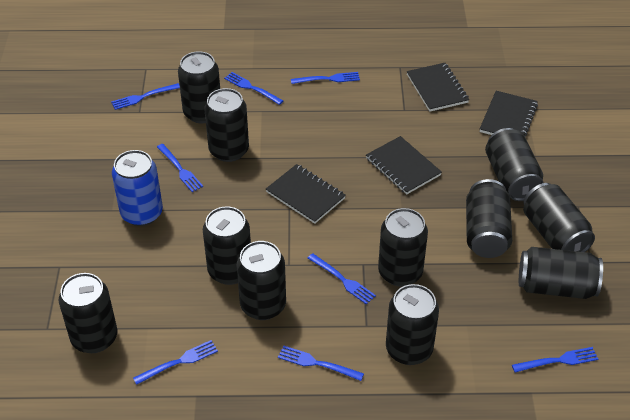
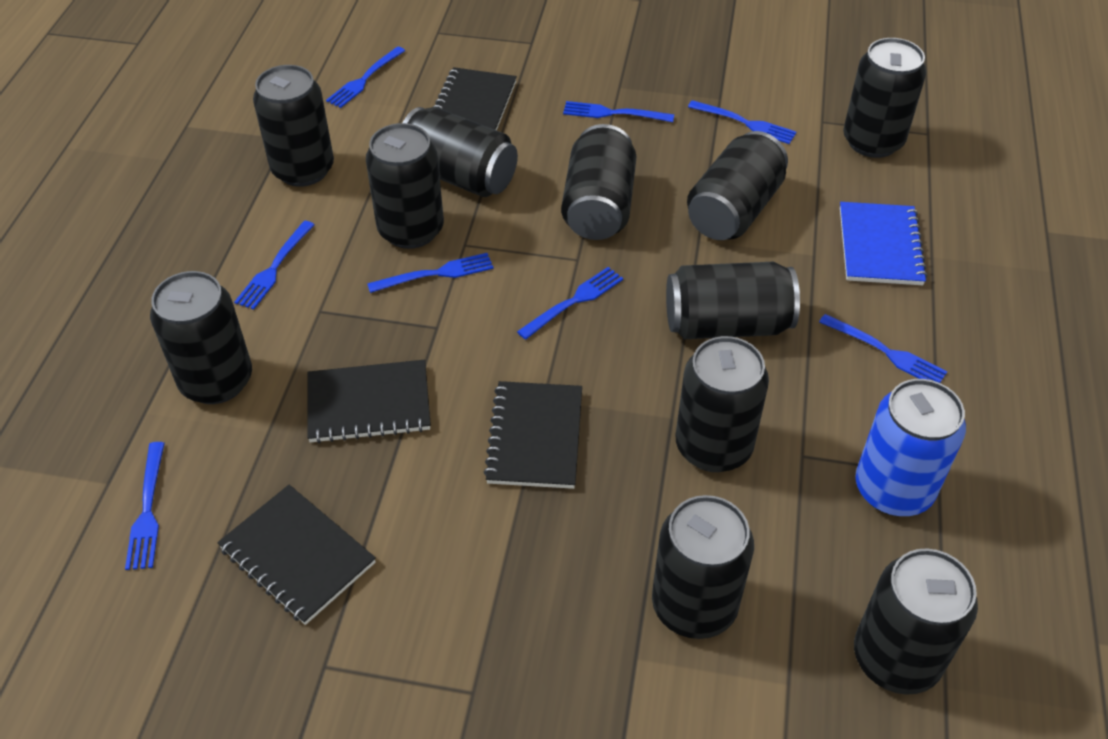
blue notebook: 0 -> 1

